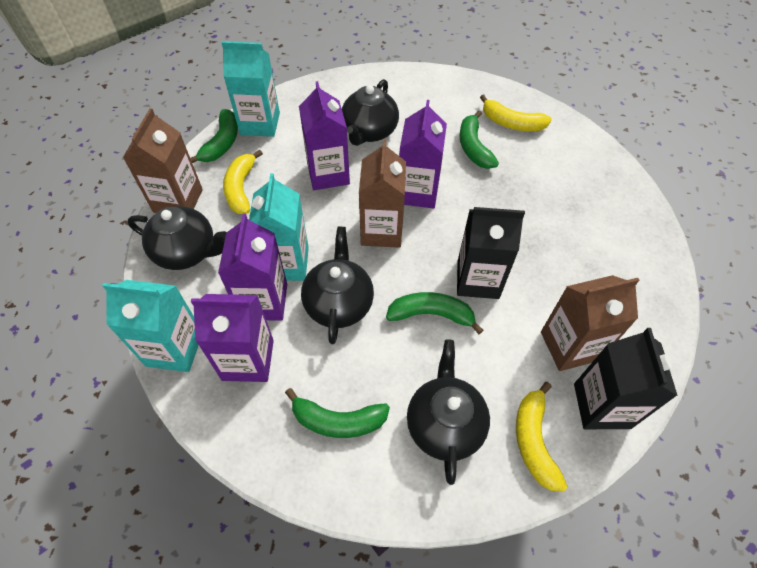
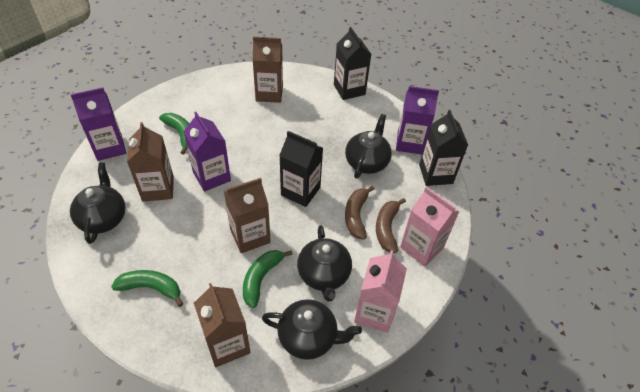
black carton: 2 -> 3
brown banana: 0 -> 2
brown carton: 3 -> 4
green banana: 4 -> 3
pink carton: 0 -> 2
purple carton: 4 -> 3
turquoise carton: 3 -> 0
yellow banana: 3 -> 0

